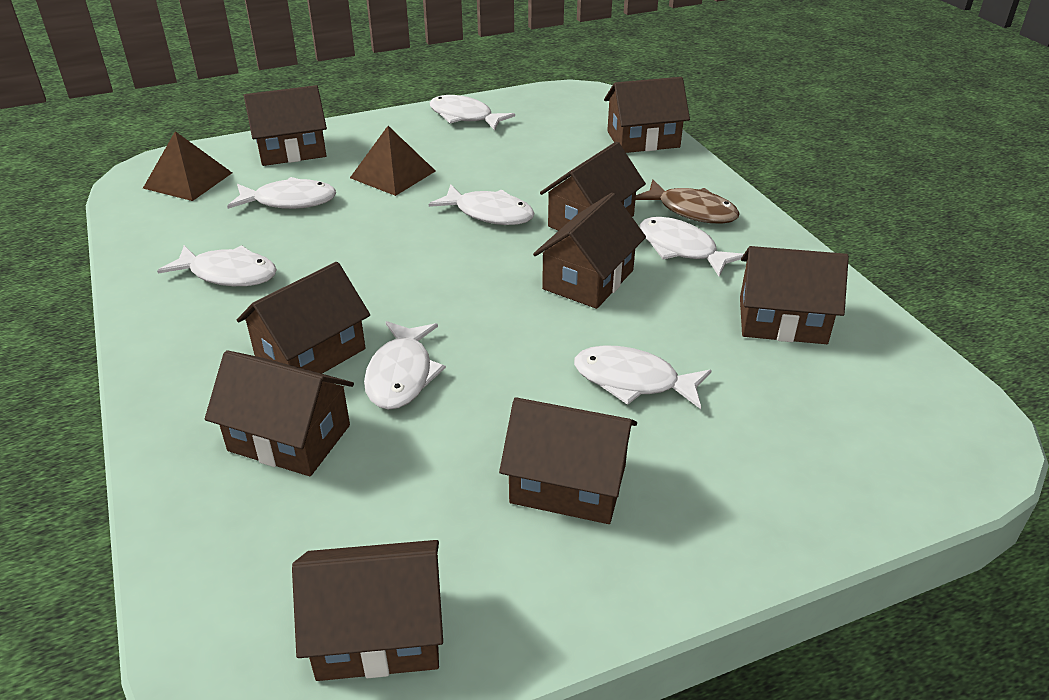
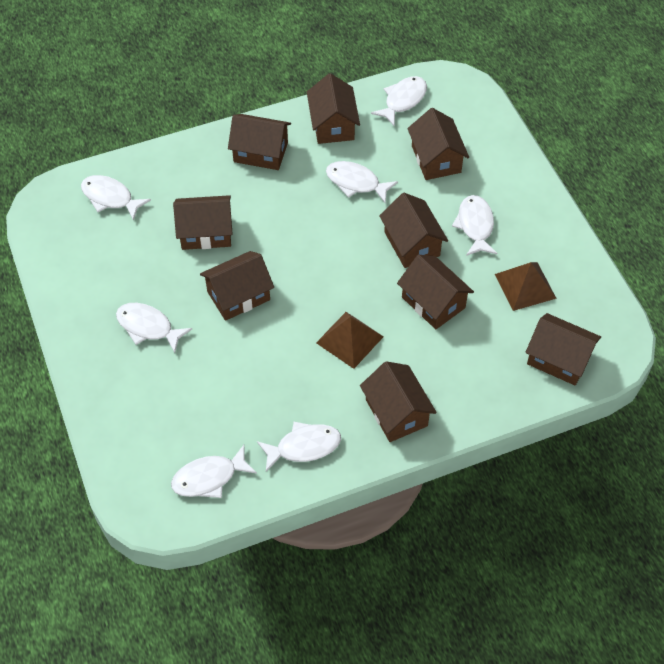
brown fish: 1 -> 0

